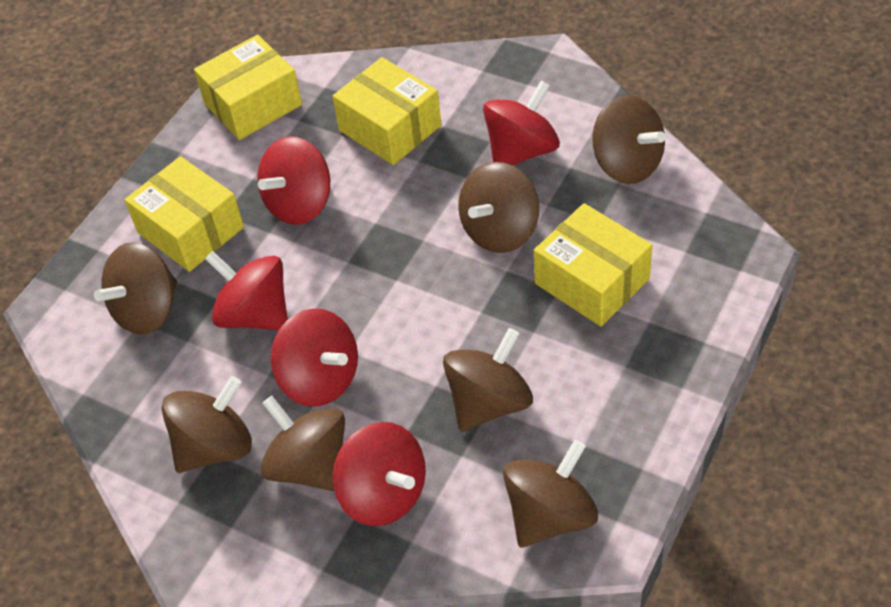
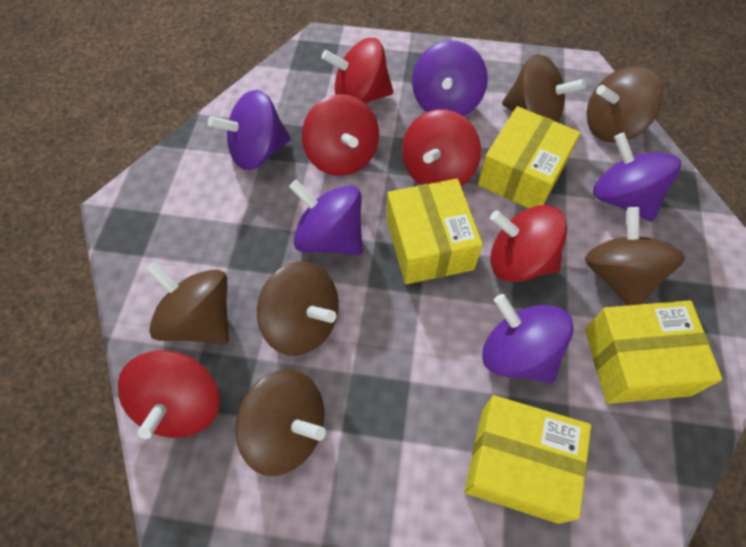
brown spinning top: 7 -> 6
purple spinning top: 0 -> 5

